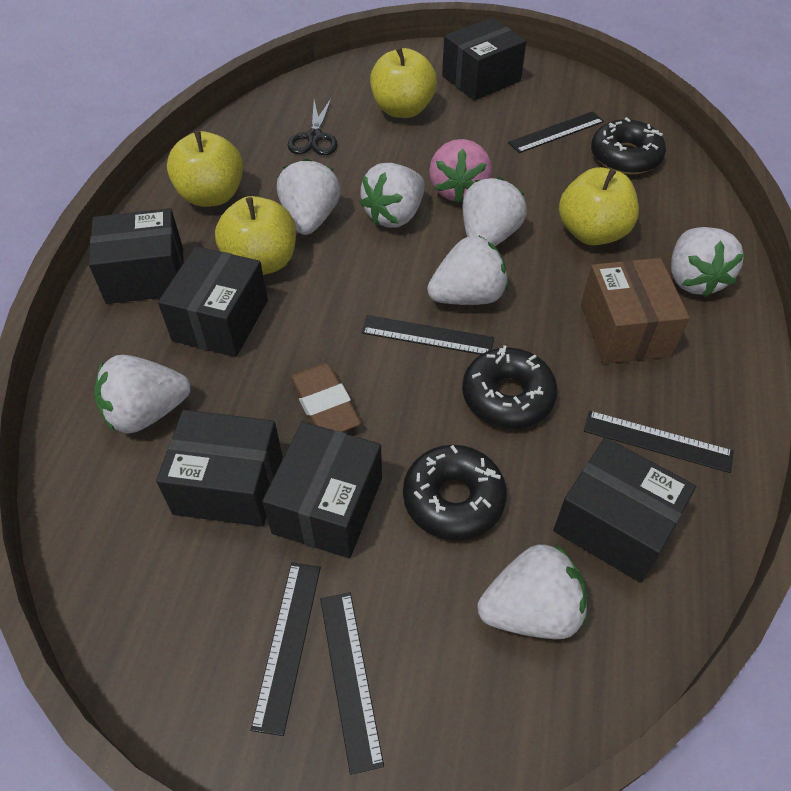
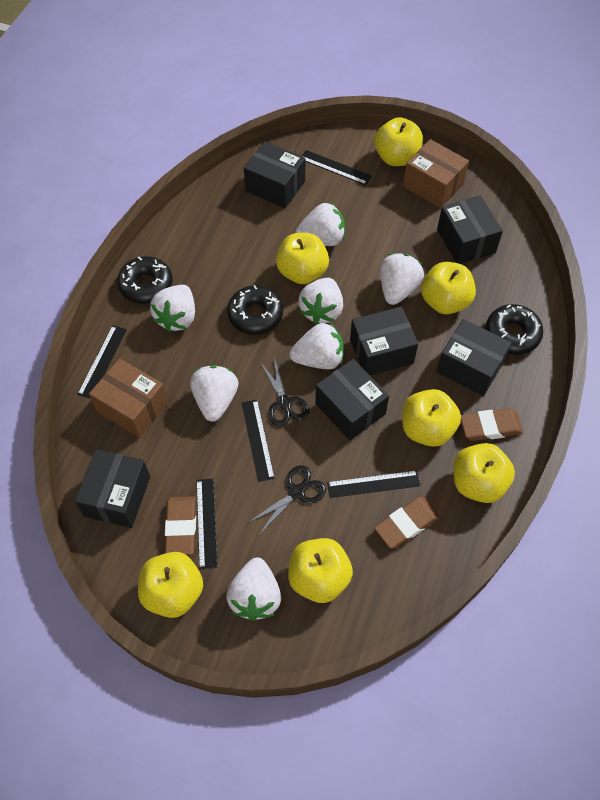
black scissors: 1 -> 2
brown box: 1 -> 2
brown eraser: 1 -> 3
pink strawberry: 1 -> 0
yellow apple: 4 -> 7

